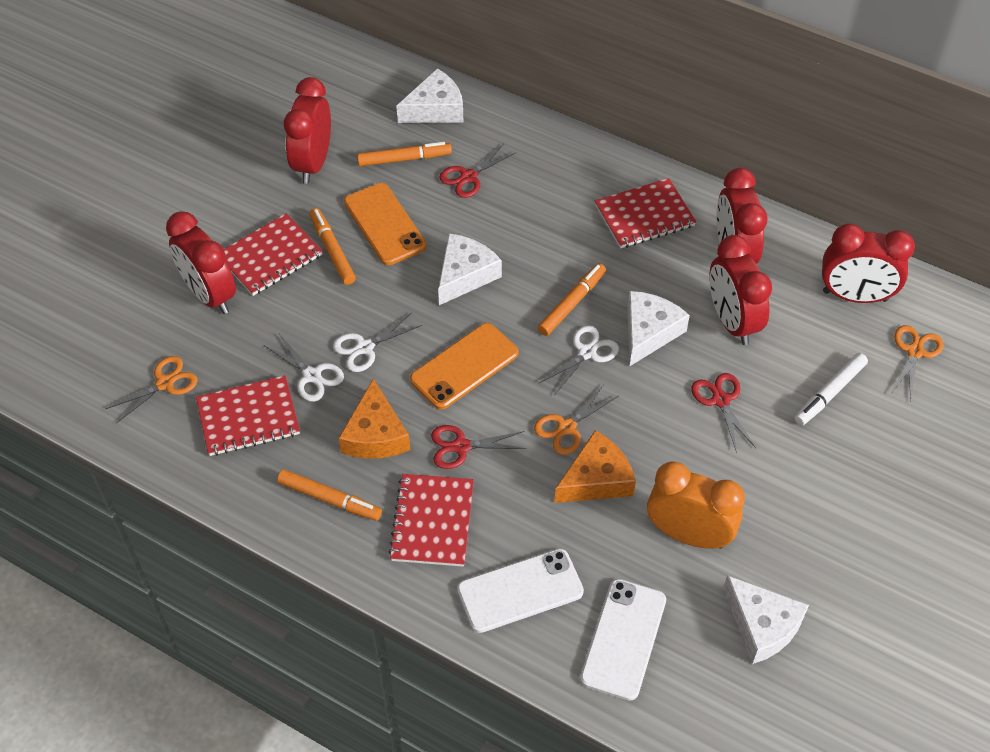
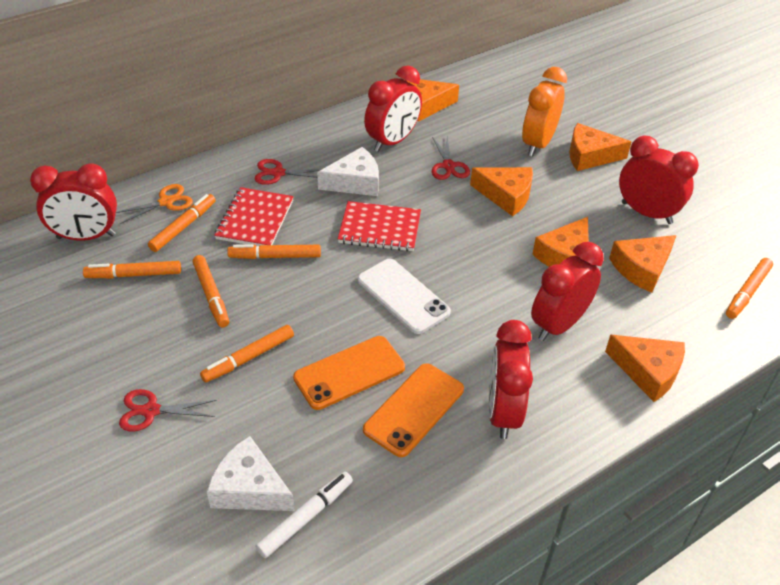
orange cheese: 2 -> 6
orange marker: 4 -> 6
orange scissors: 3 -> 1
red notebook: 4 -> 2
white cheese: 4 -> 2
white phone: 2 -> 1
white scissors: 3 -> 0

